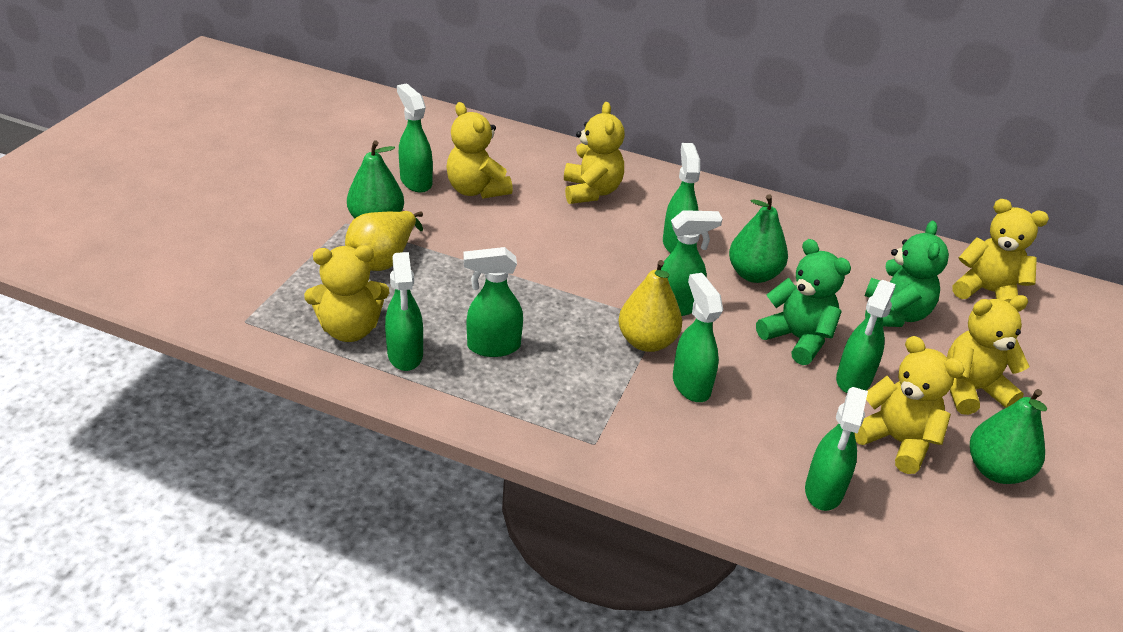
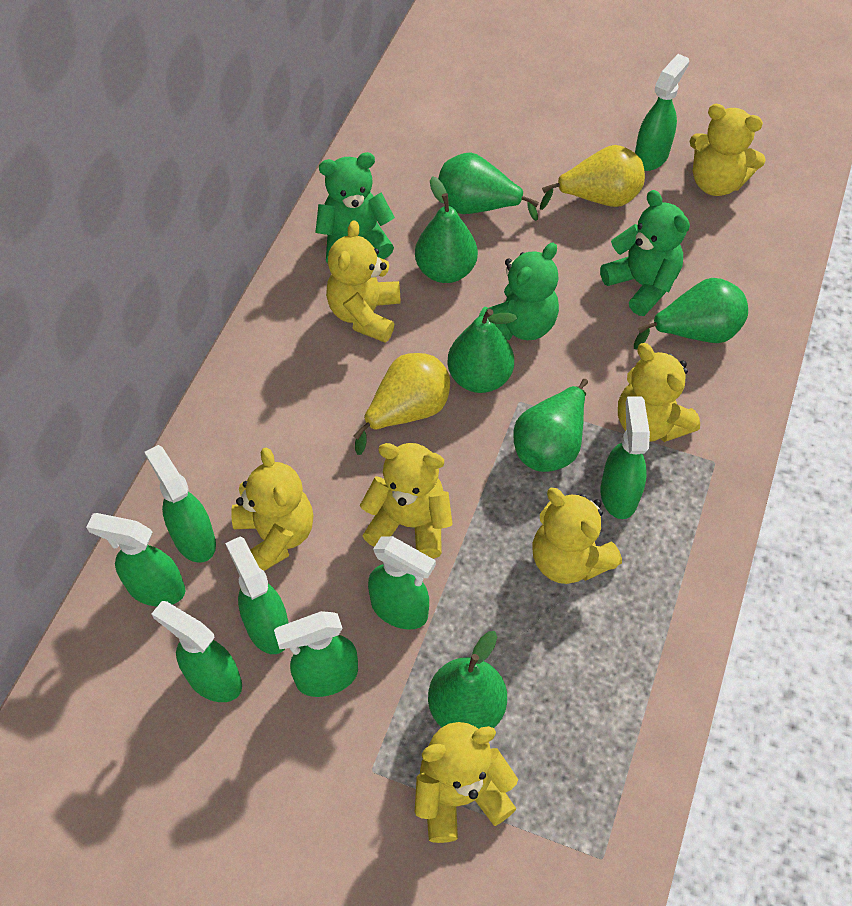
green pear: 3 -> 6
green teddy bear: 2 -> 3
yellow teddy bear: 6 -> 7

